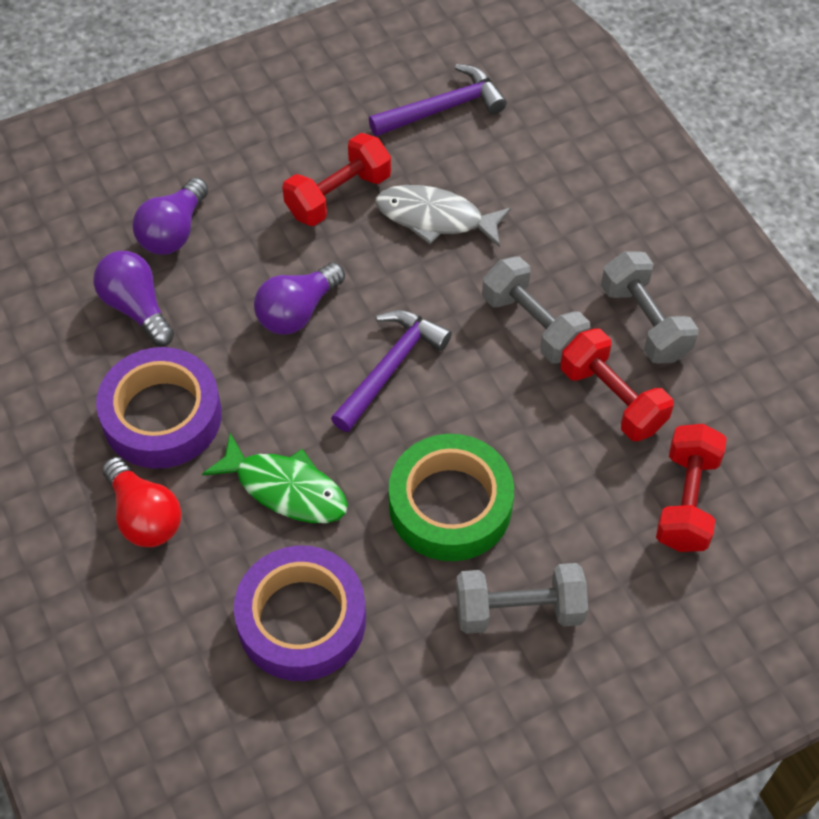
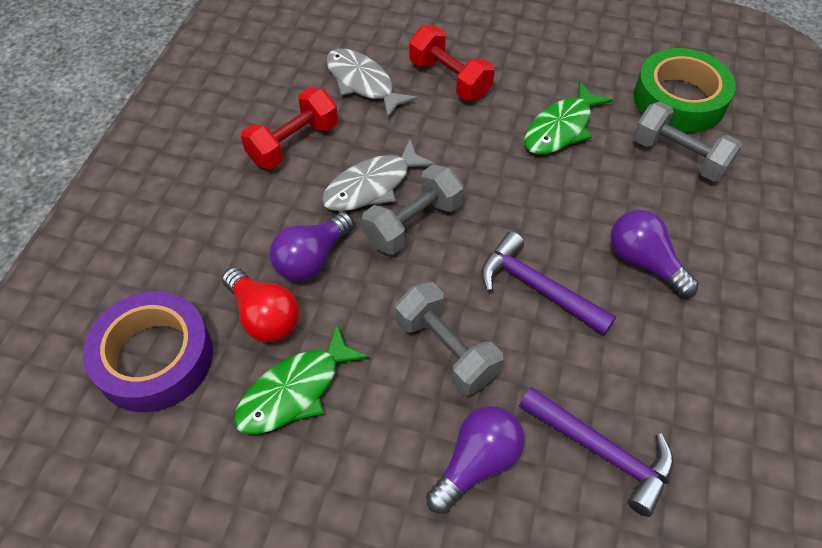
green fish: 1 -> 2
grey fish: 1 -> 2
purple tape: 2 -> 1
red dumbbell: 3 -> 2

